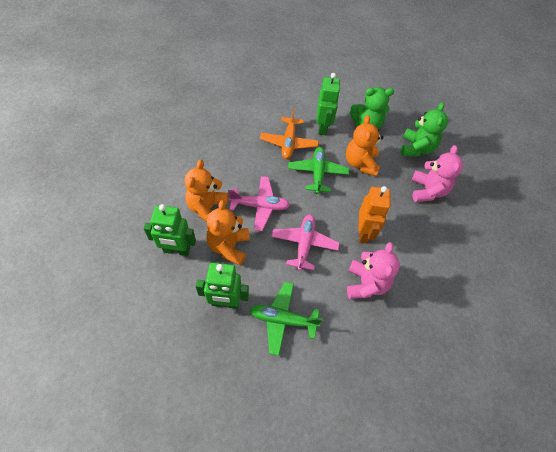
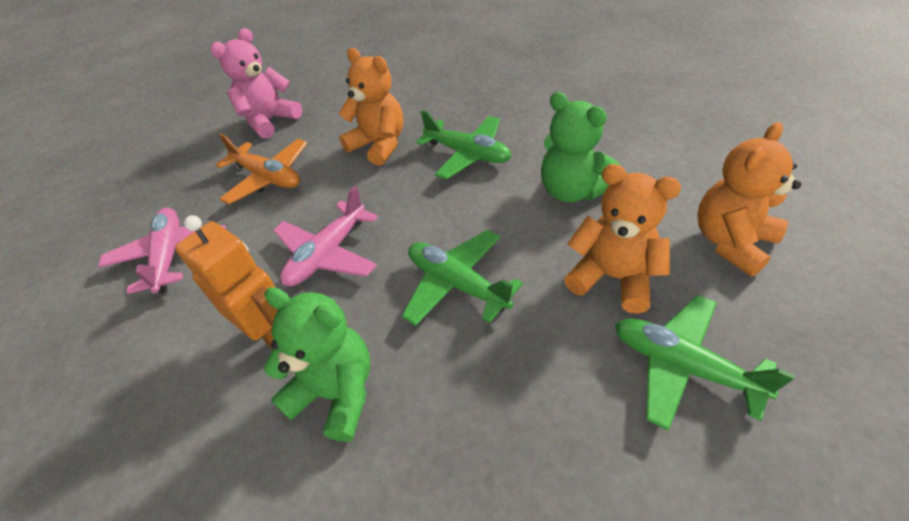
green plane: 2 -> 3
green robot: 3 -> 0
pink teddy bear: 2 -> 1

